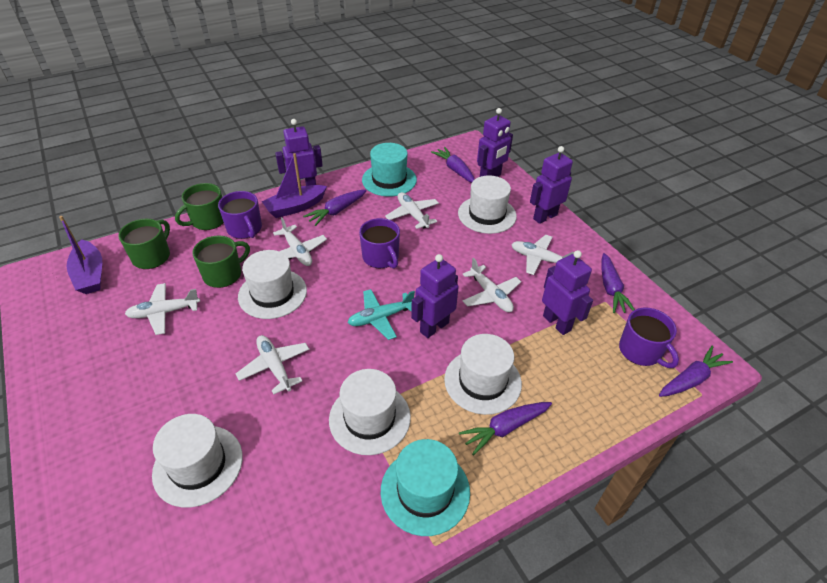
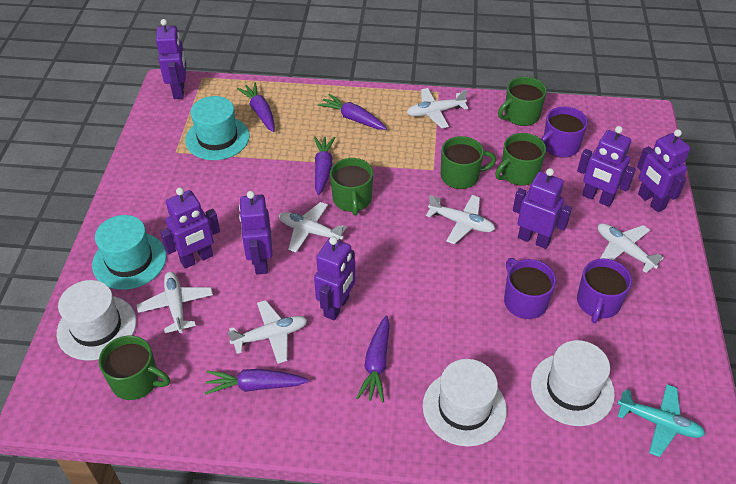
green mug: 3 -> 5
purple boat: 2 -> 0
purple robot: 5 -> 7
white hat: 5 -> 3

